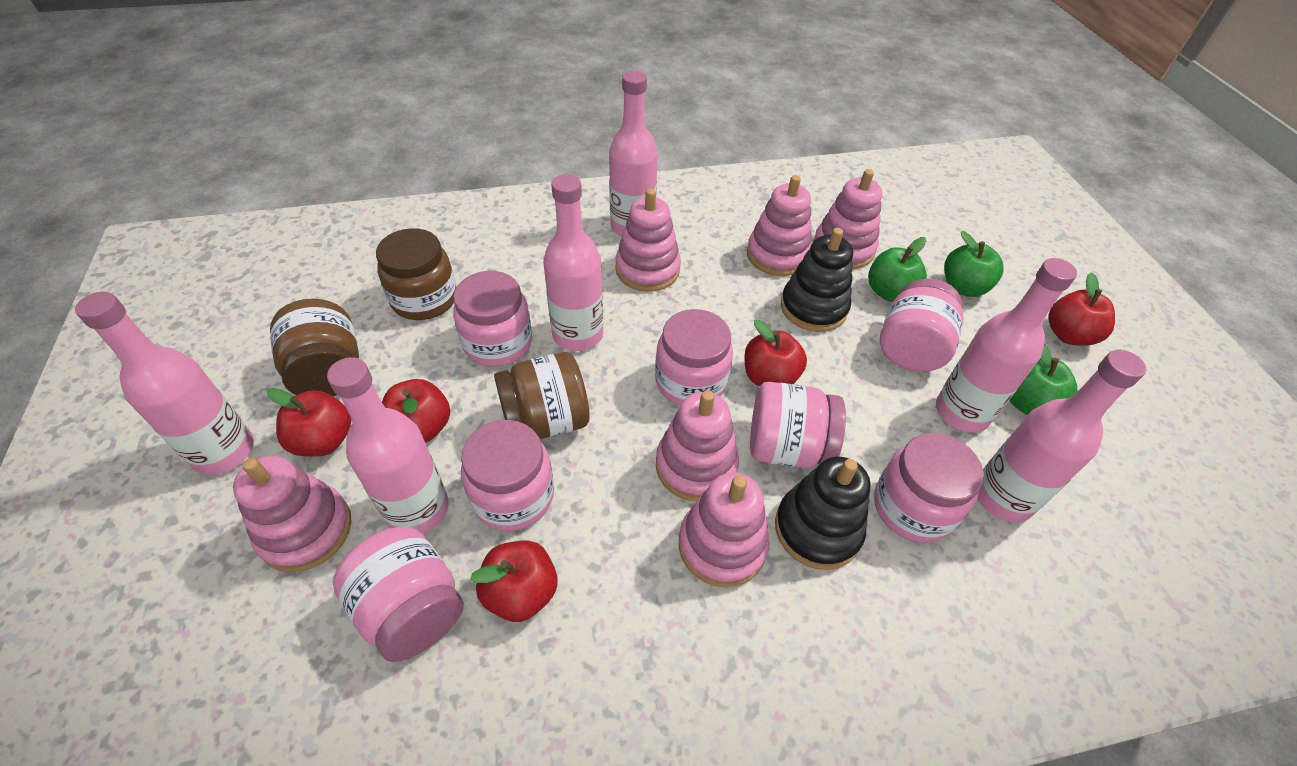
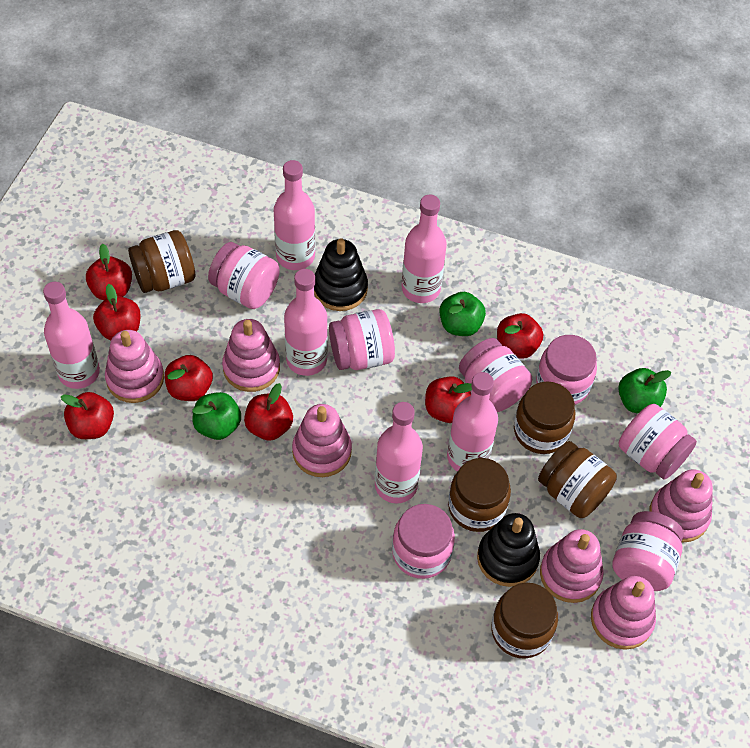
brown jar: 3 -> 5
red apple: 5 -> 7

